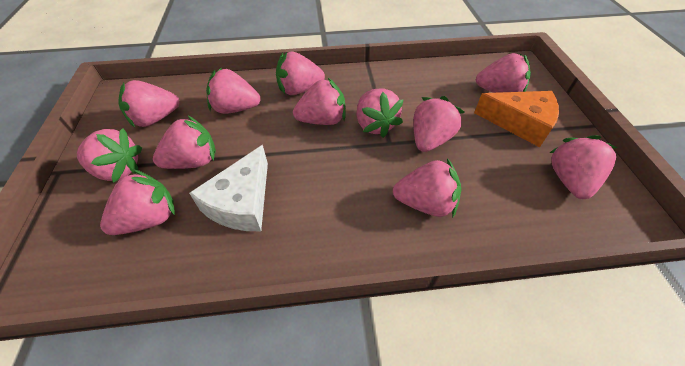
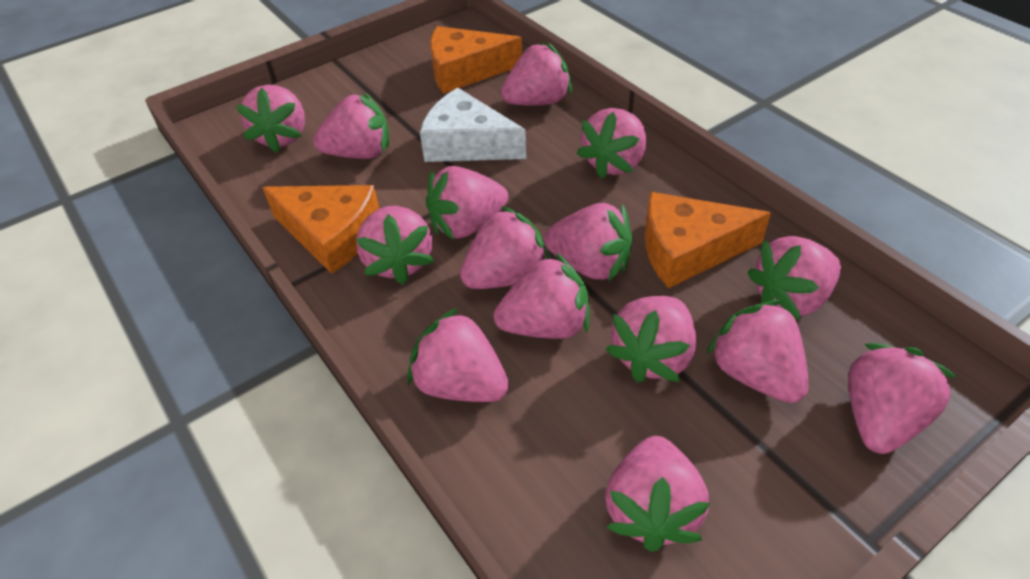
orange cheese: 1 -> 3
pink strawberry: 12 -> 15

